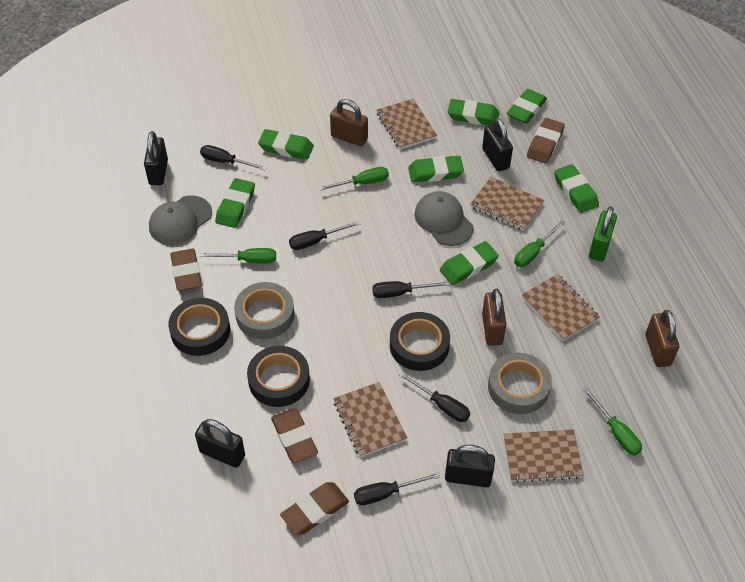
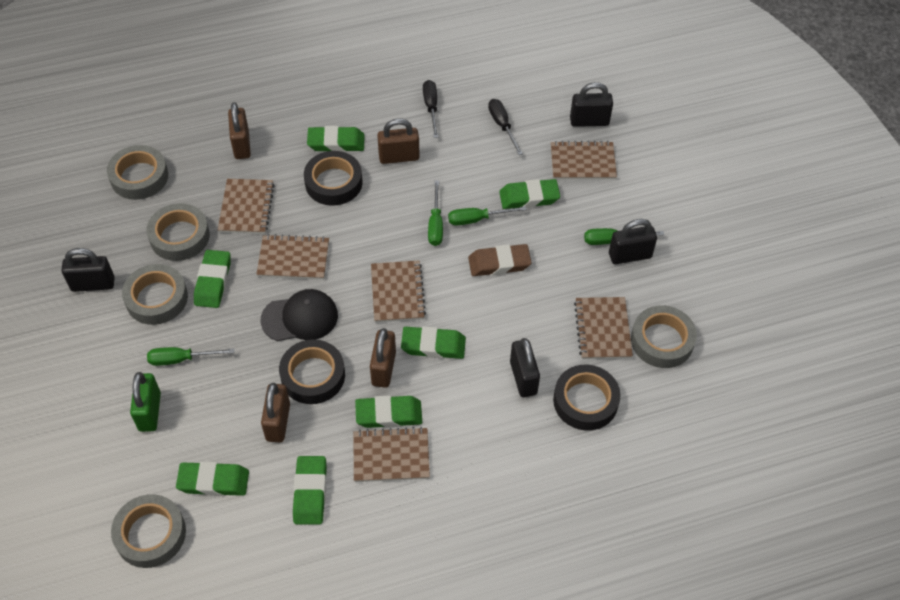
black cap: 0 -> 1
black screwdriver: 5 -> 2
brown eraser: 4 -> 1
brown notebook: 5 -> 6
brown padlock: 3 -> 4
grey cap: 2 -> 0
grey tape: 2 -> 5

